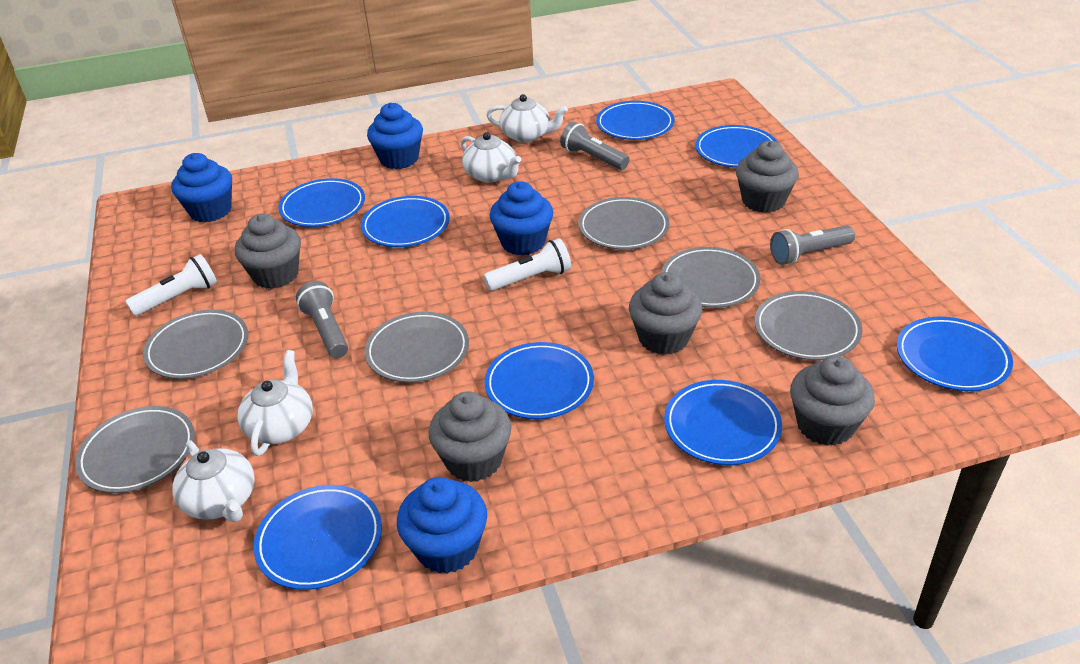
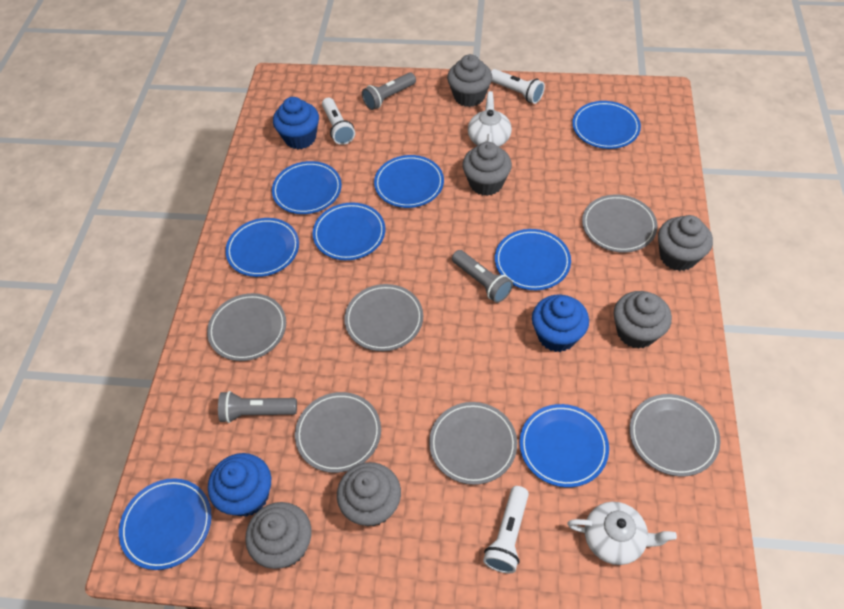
blue cupcake: 4 -> 3
grey cupcake: 5 -> 6
white flashlight: 2 -> 3
white teapot: 4 -> 2

